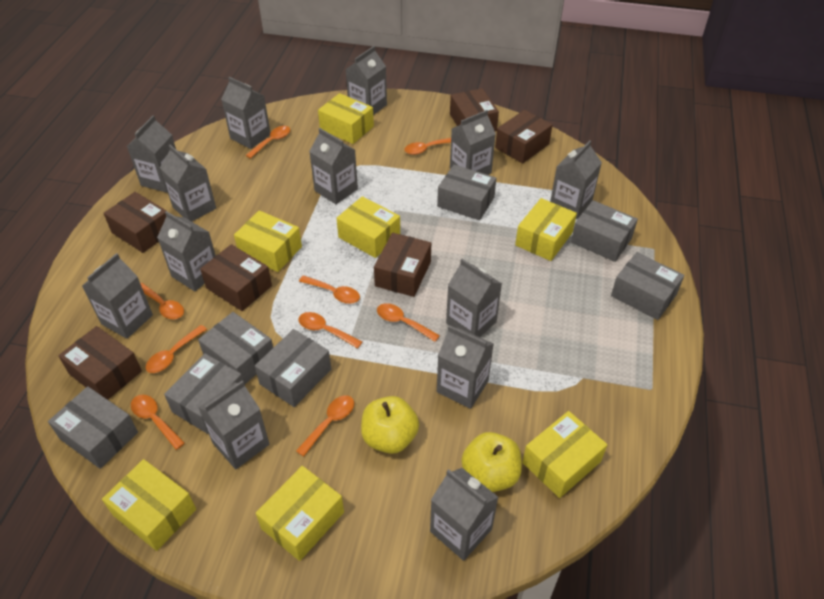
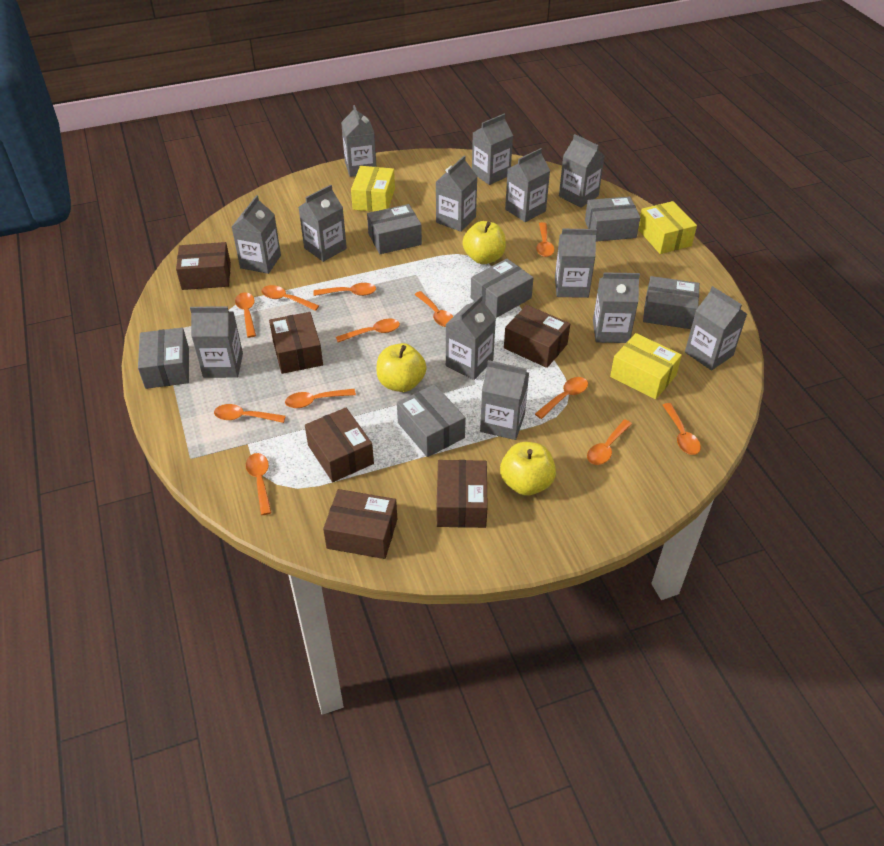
grey box: 7 -> 6
orange spoon: 9 -> 12
yellow apple: 2 -> 3
yellow box: 7 -> 3

